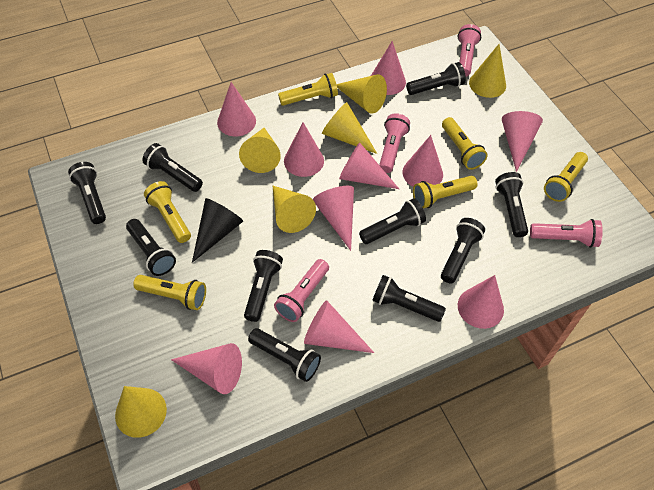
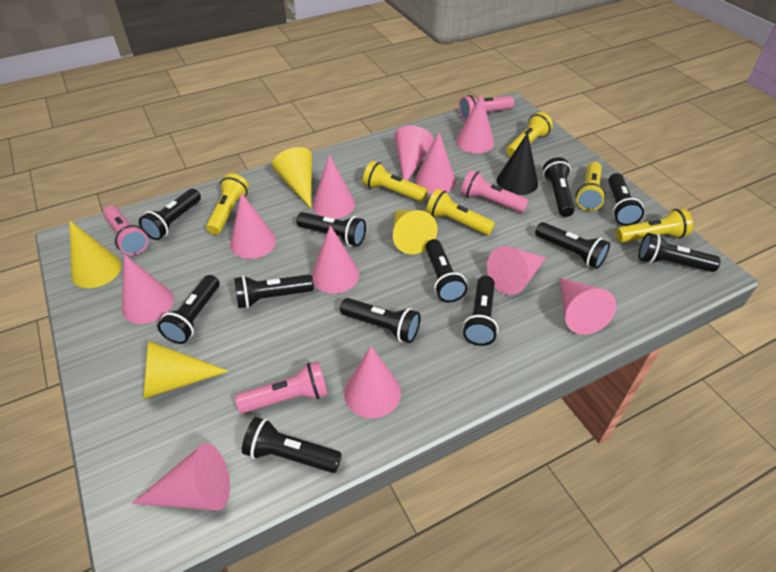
black flashlight: 10 -> 12
pink cone: 10 -> 11
yellow cone: 6 -> 4

